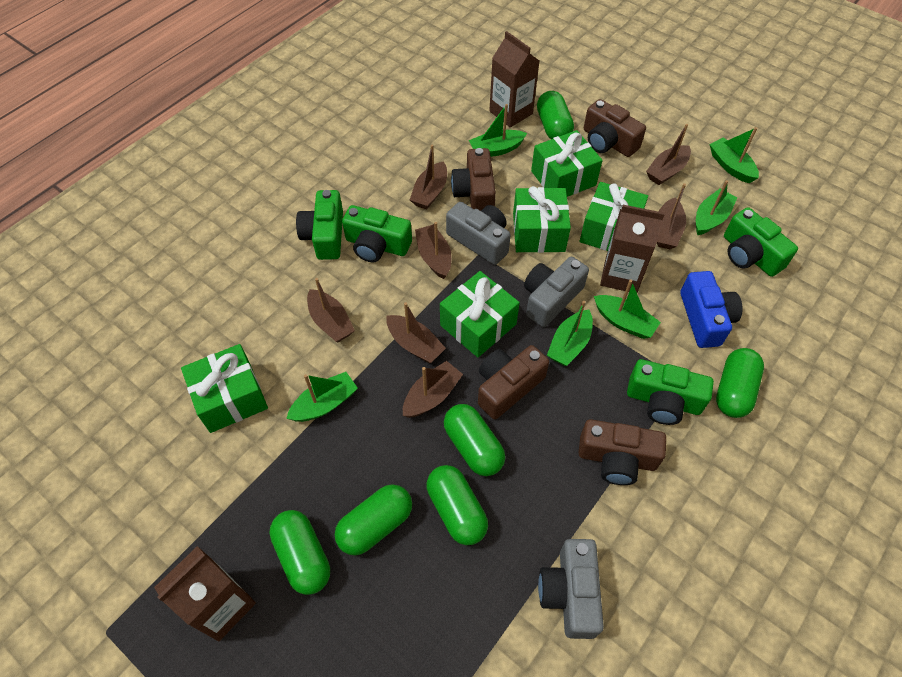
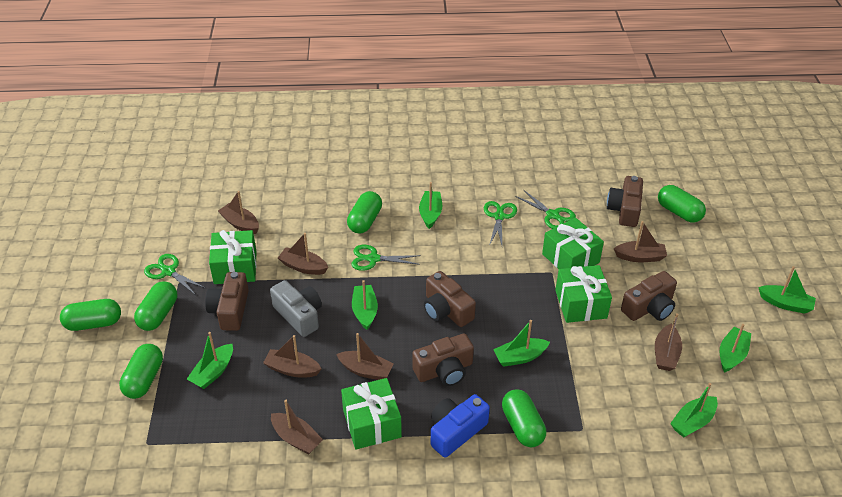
brown camera: 4 -> 5
brown carton: 3 -> 0
green boat: 6 -> 7
green camera: 4 -> 0
green gift: 5 -> 4
green scissors: 0 -> 4
grey camera: 3 -> 1

